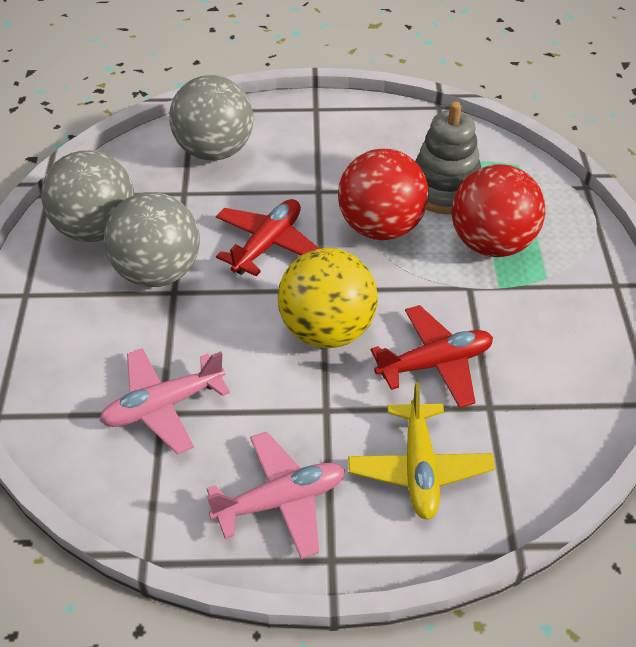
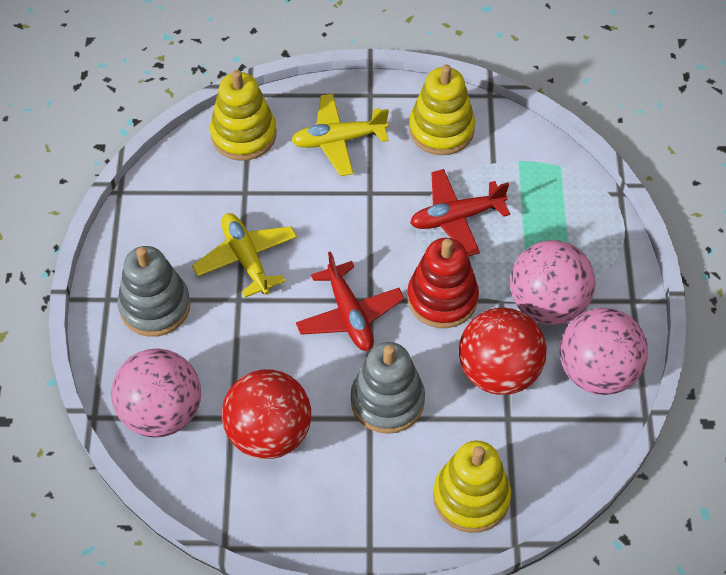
grey ball: 3 -> 0
grey stacking toy: 1 -> 2
pink ball: 0 -> 3
pink plane: 2 -> 0
red stacking toy: 0 -> 1
yellow ball: 1 -> 0
yellow plane: 1 -> 2
yellow stacking toy: 0 -> 3

